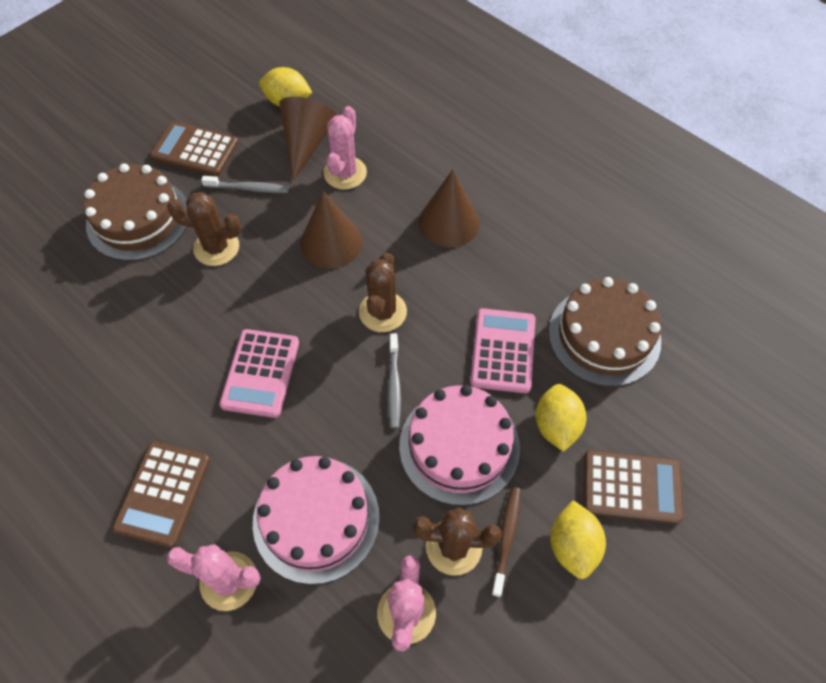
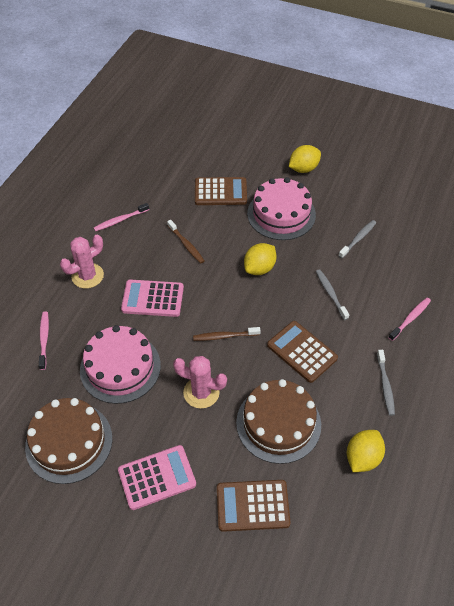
brown cactus: 3 -> 0
brown cone: 3 -> 0
brown toothbrush: 1 -> 2
grey toothbrush: 2 -> 3
pink cactus: 3 -> 2
pink toothbrush: 0 -> 3

